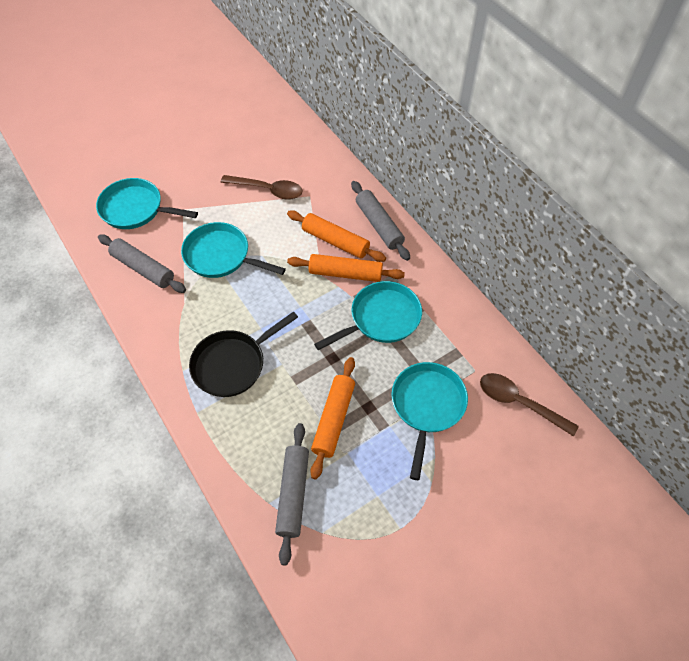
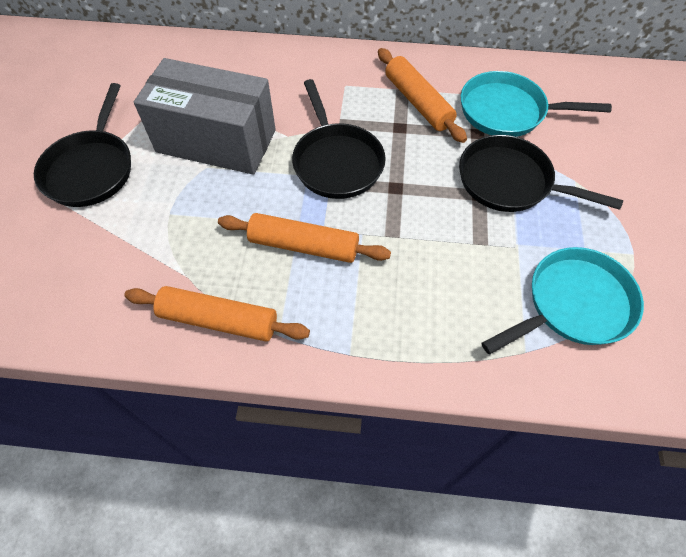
black pan: 1 -> 3
brown spoon: 2 -> 0
grey box: 0 -> 1
grey rolling pin: 3 -> 0
turquoise pan: 4 -> 2

